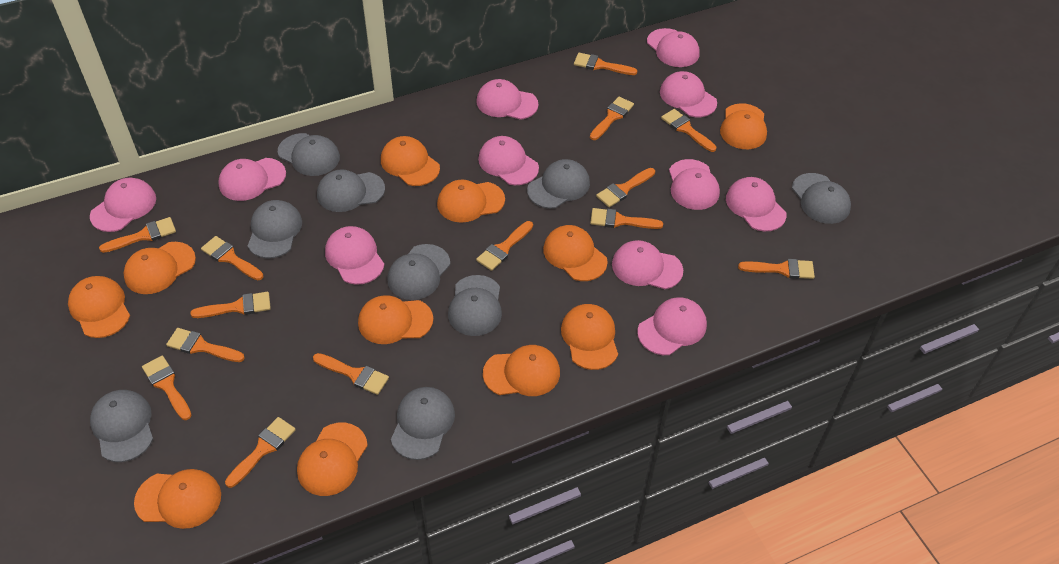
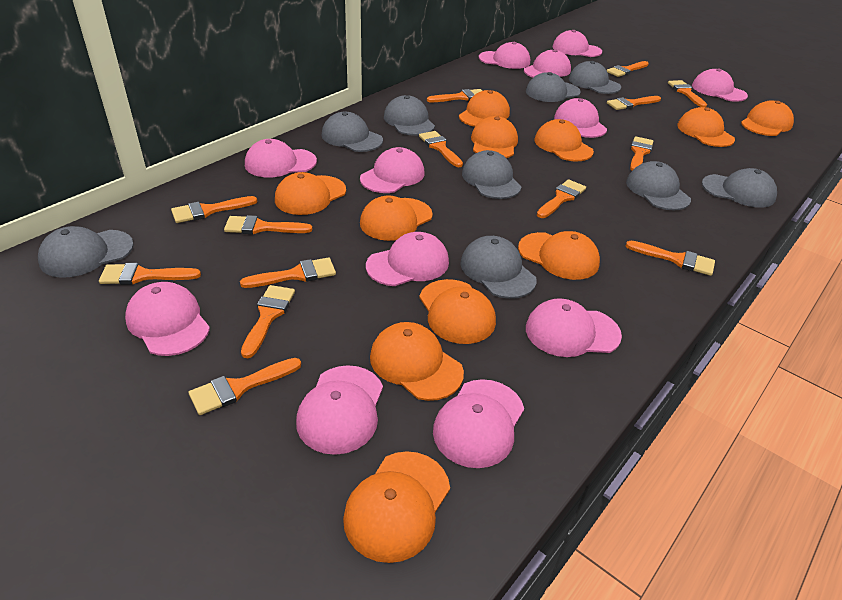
pink cap: 11 -> 12

